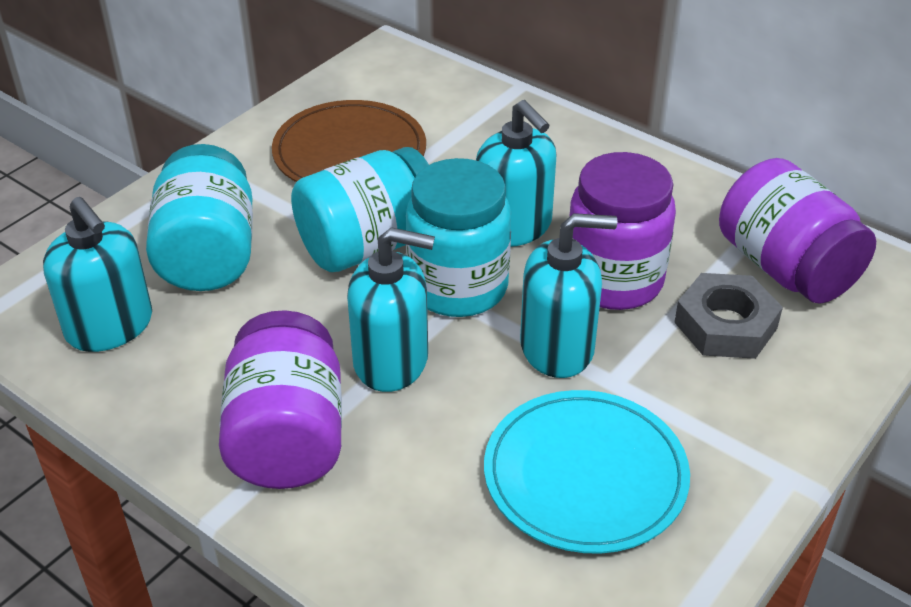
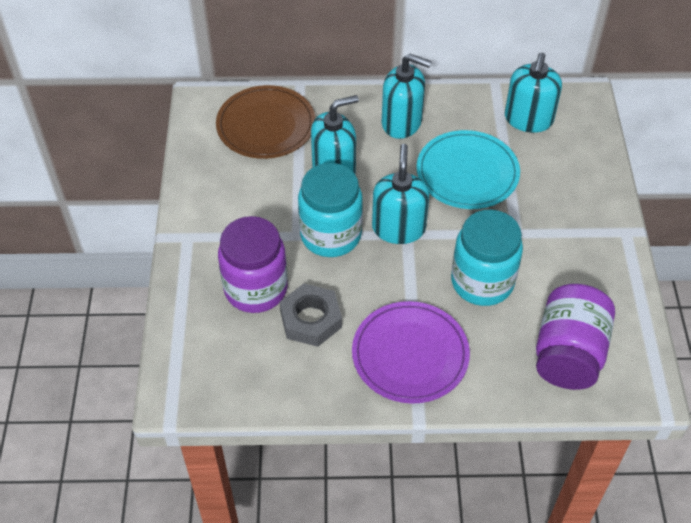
purple jar: 3 -> 2
purple plate: 0 -> 1
turquoise jar: 3 -> 2

